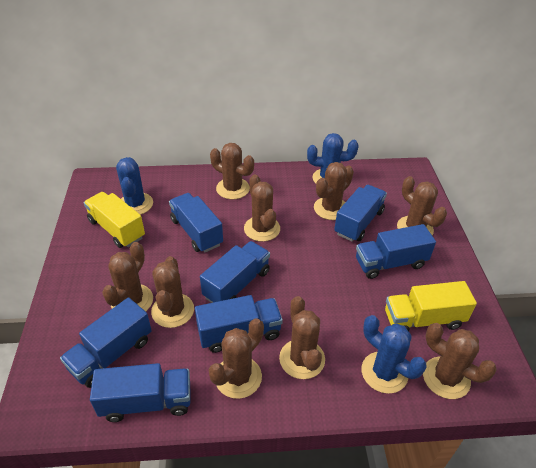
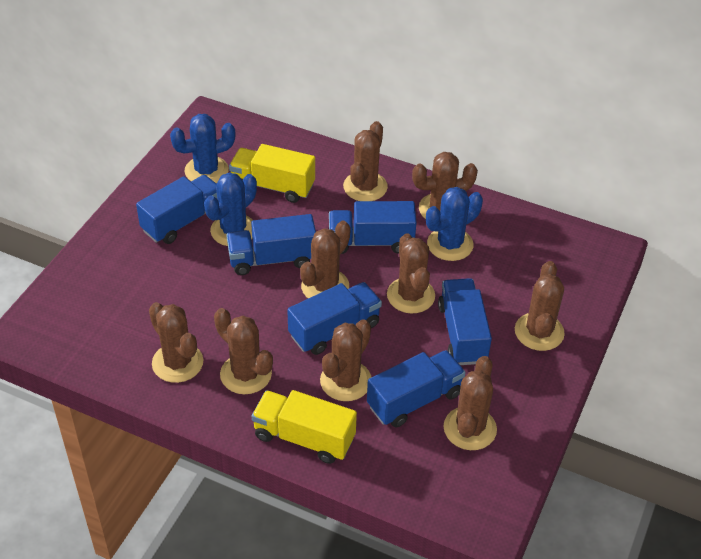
blue truck: 7 -> 6

